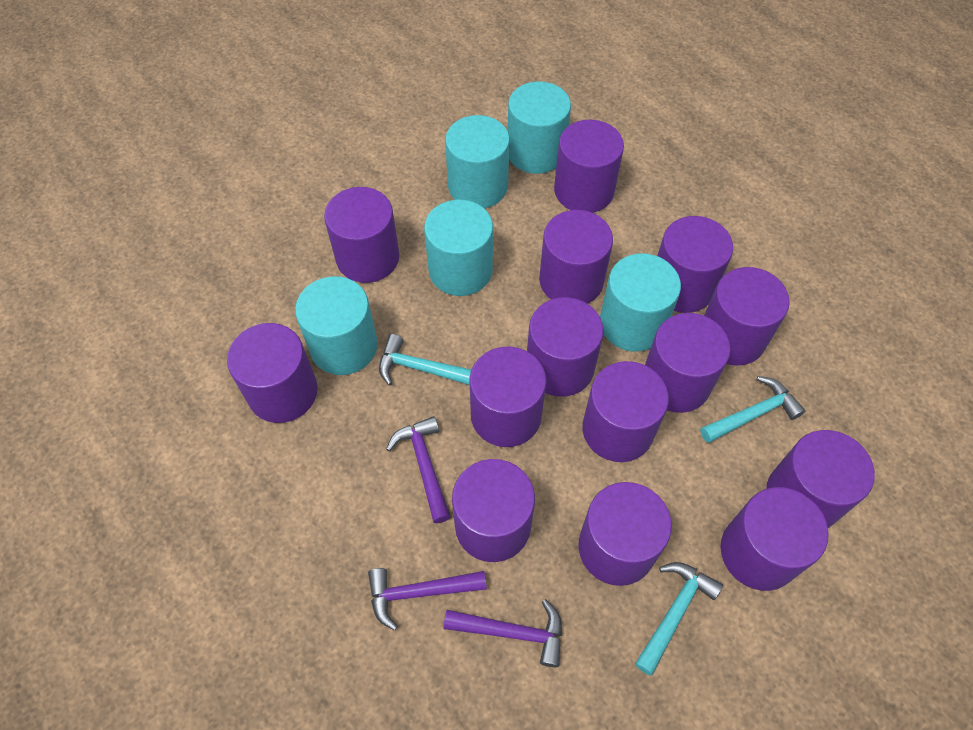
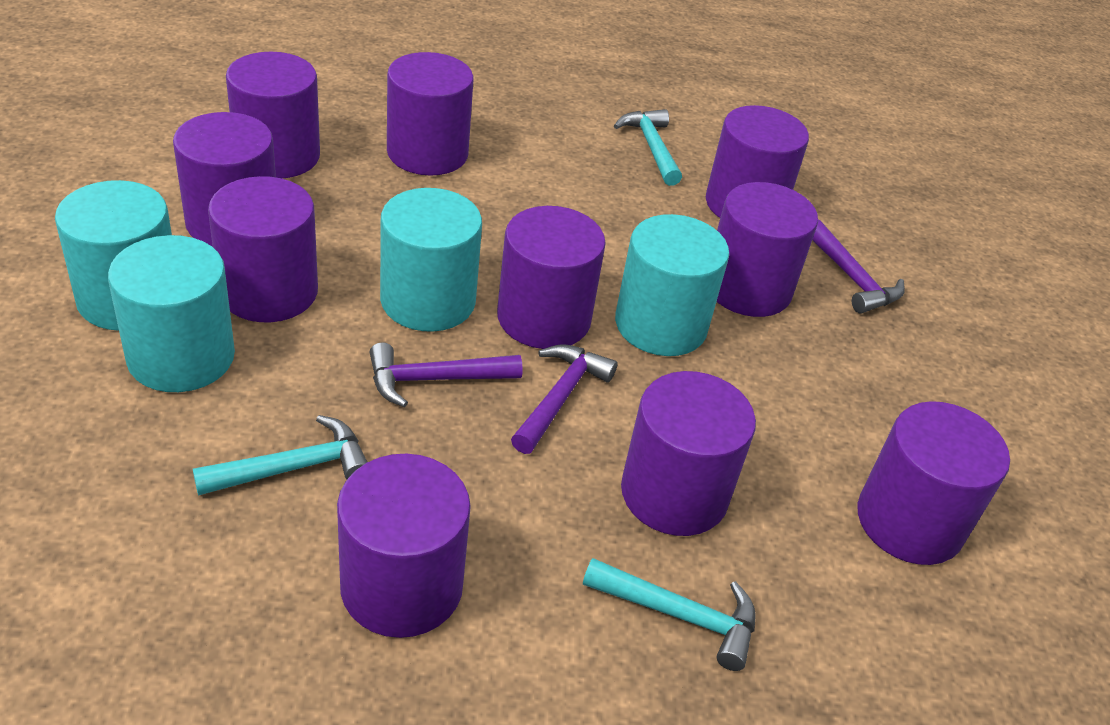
purple cylinder: 14 -> 10
turquoise cylinder: 5 -> 4

